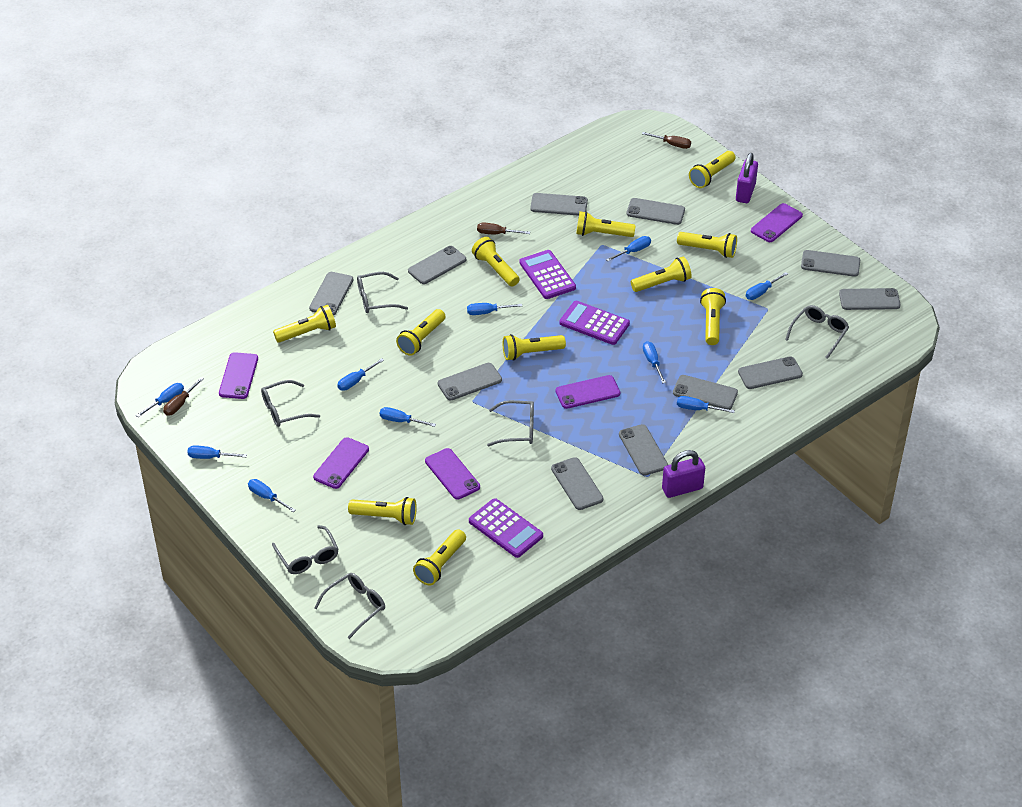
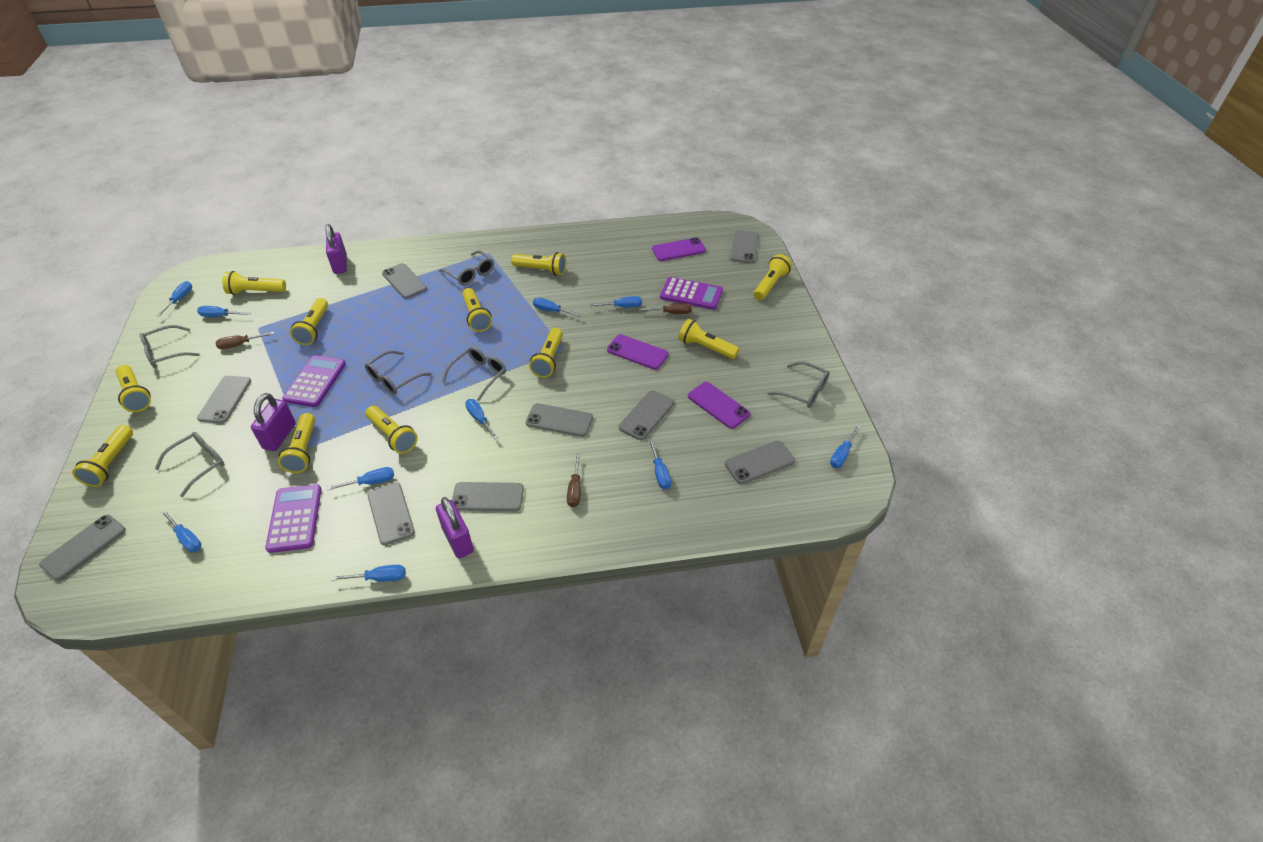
grey phone: 11 -> 9
purple padlock: 2 -> 3
purple phone: 5 -> 3

